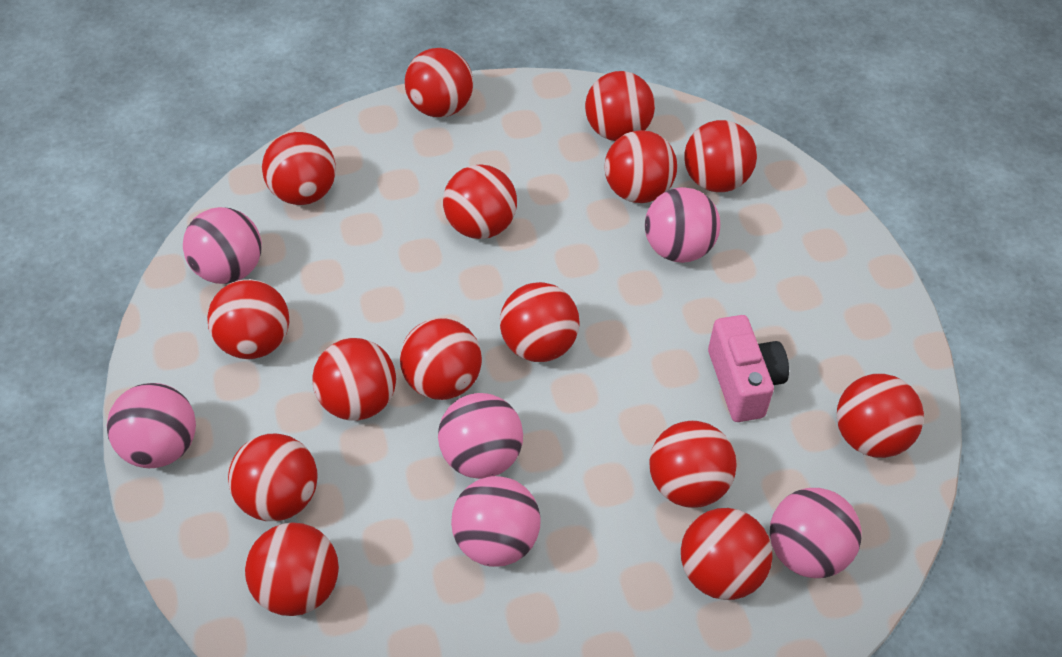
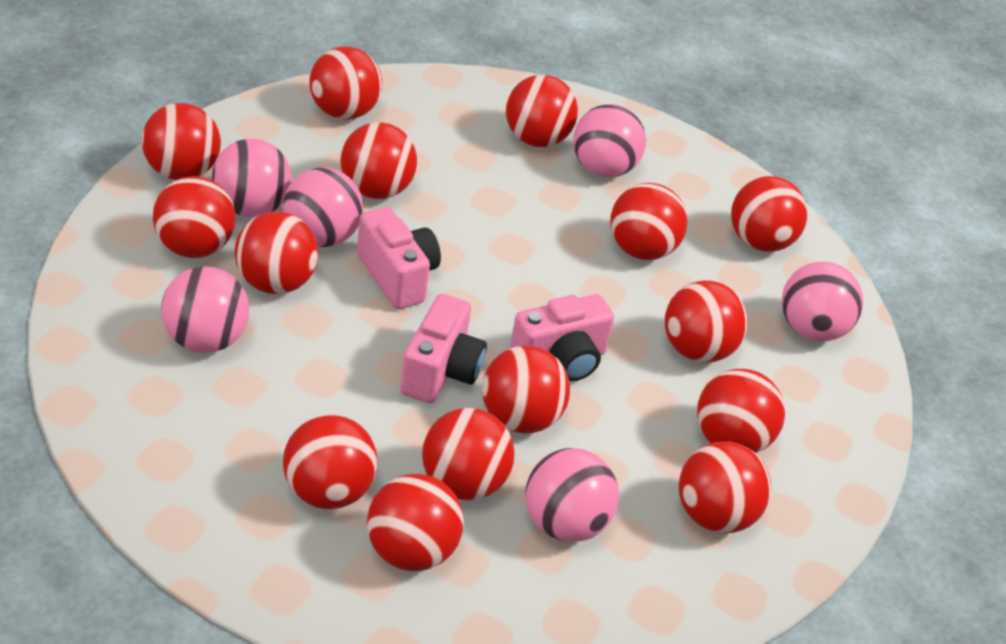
pink camera: 1 -> 3

